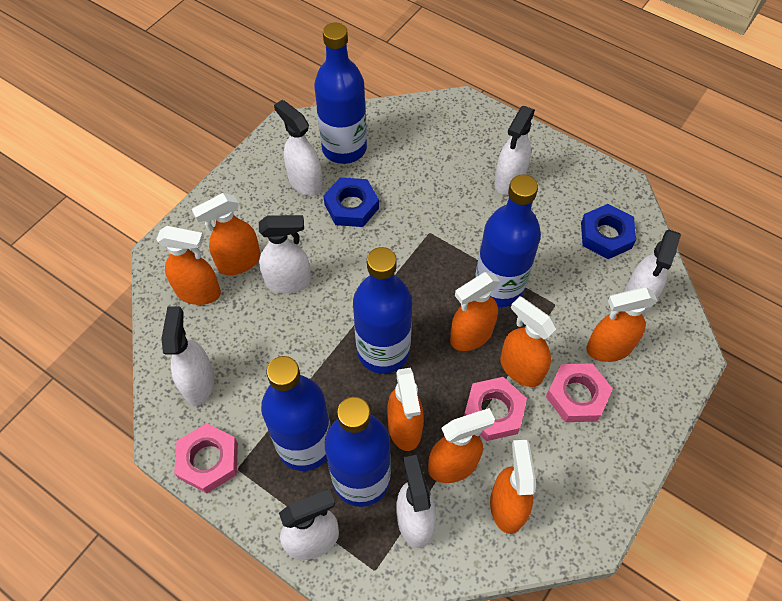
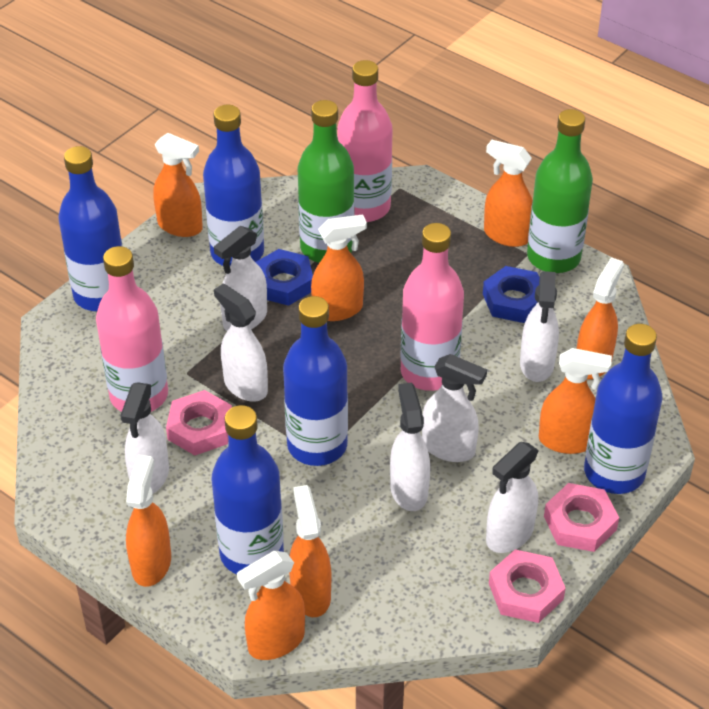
green bottle: 0 -> 2
pink bottle: 0 -> 3

